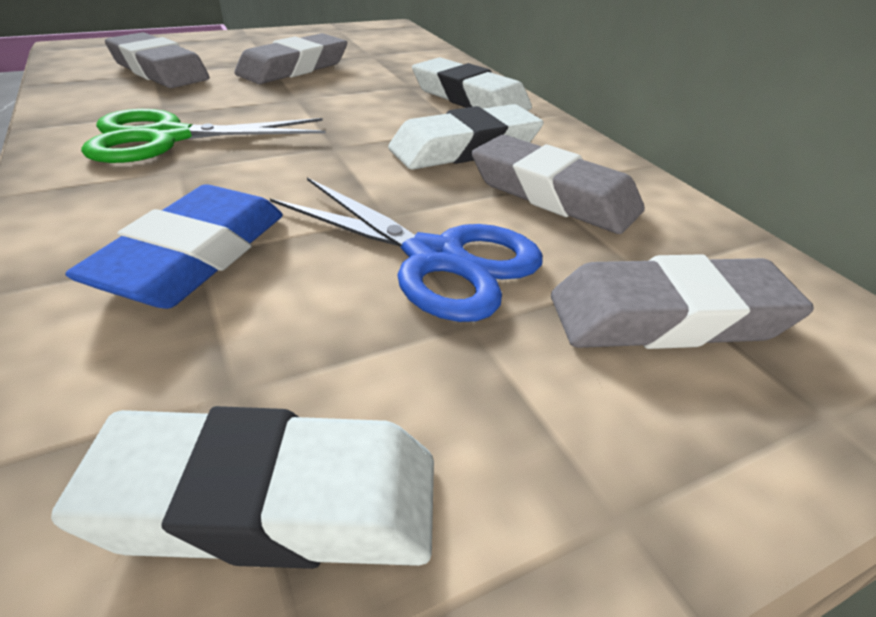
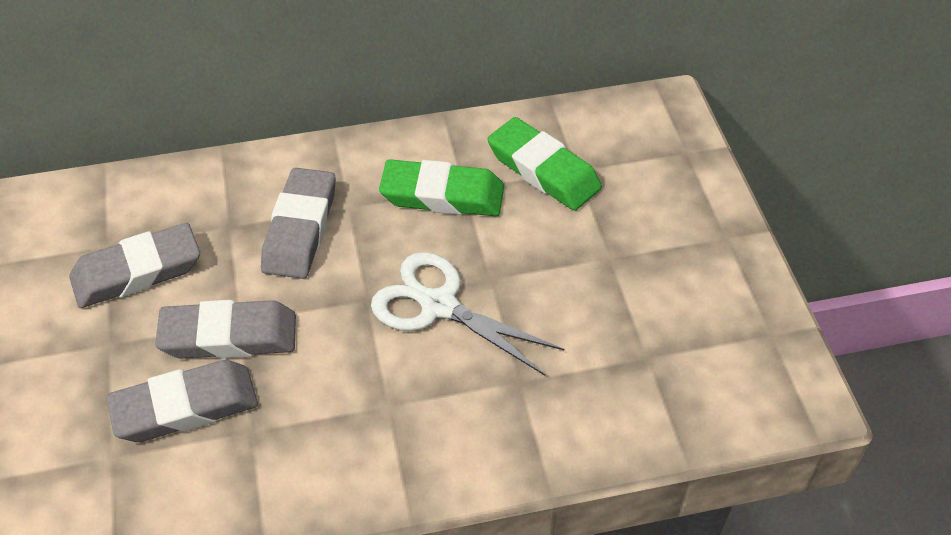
blue eraser: 1 -> 0
blue scissors: 1 -> 0
green eraser: 0 -> 2
green scissors: 1 -> 0
white eraser: 3 -> 0
white scissors: 0 -> 1

